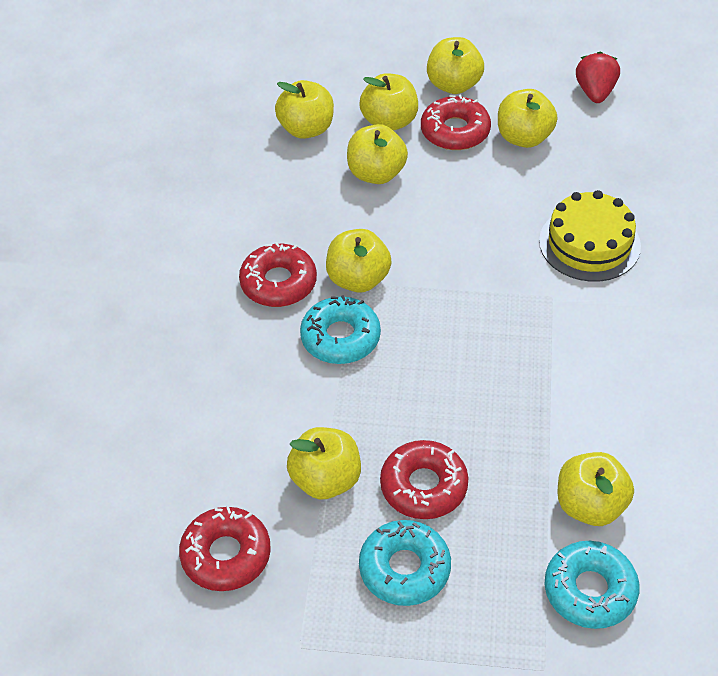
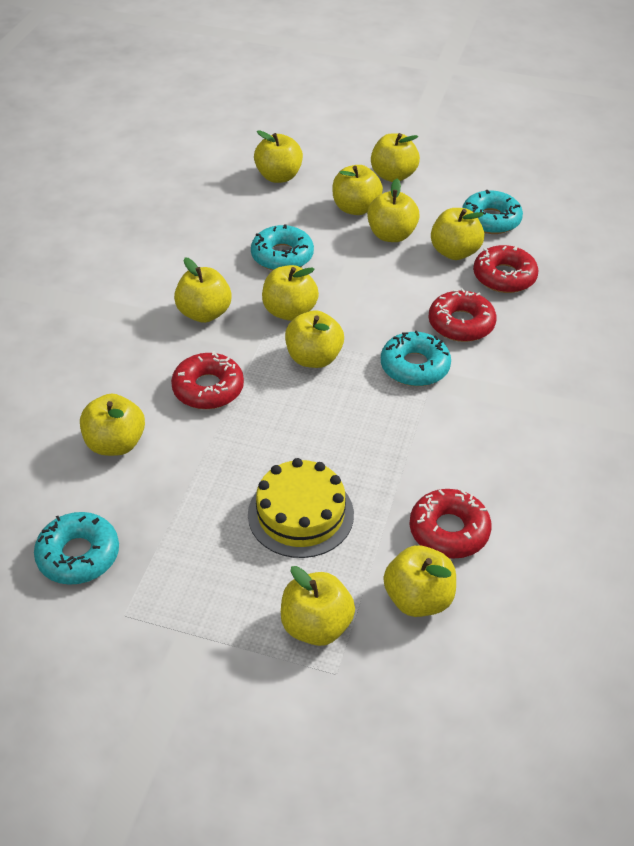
red strawberry: 1 -> 0
turquoise donut: 3 -> 4
yellow apple: 8 -> 11

